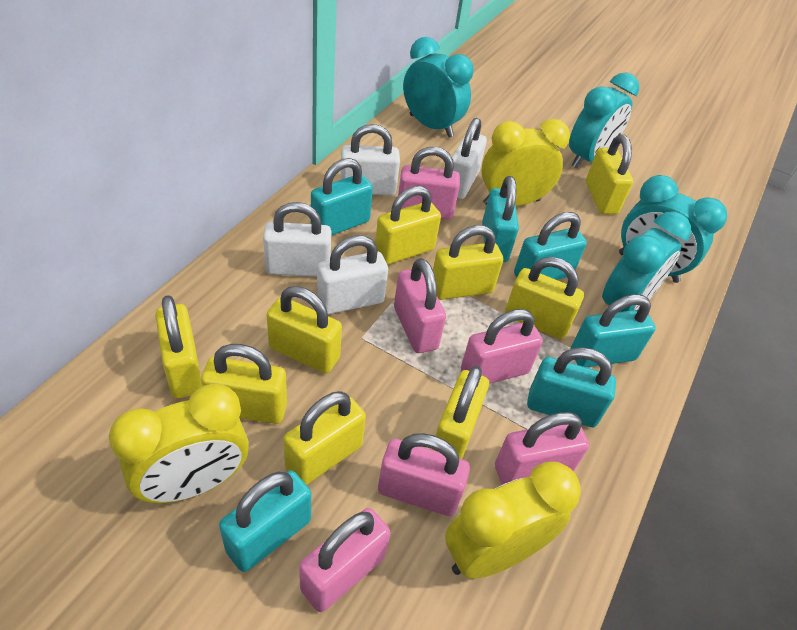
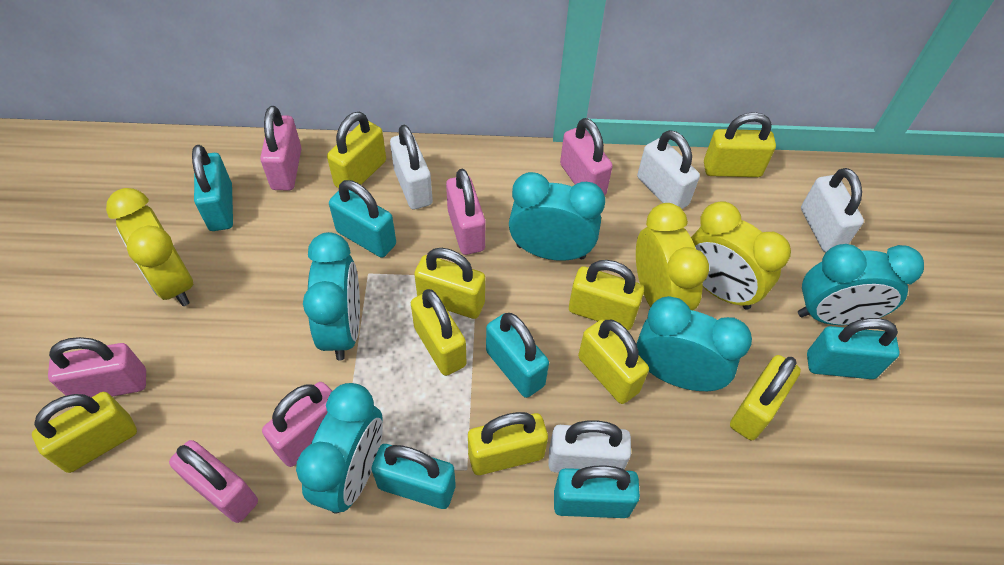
turquoise clock: 4 -> 5

